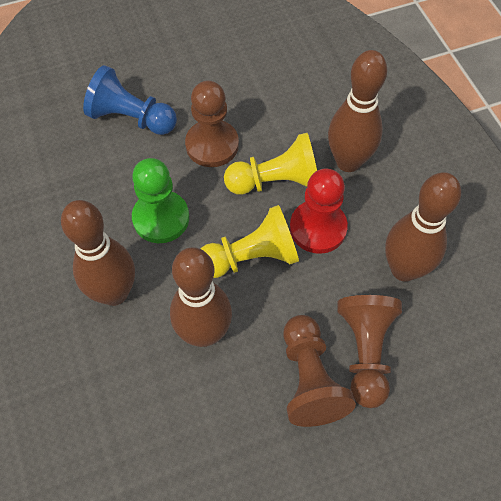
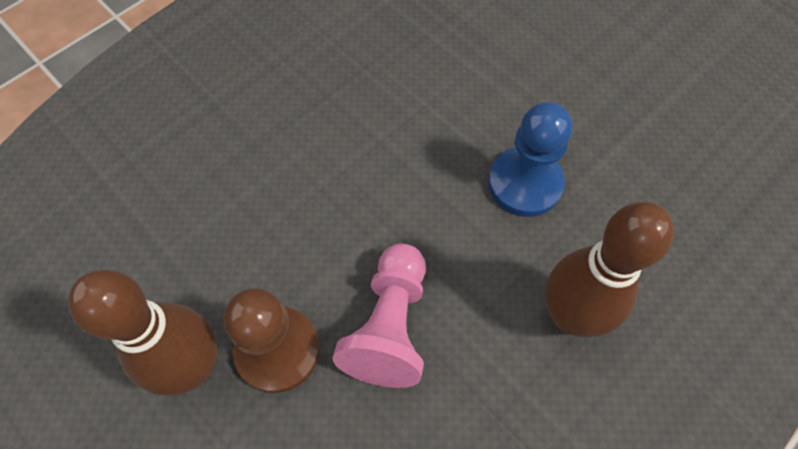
brown bowling pin: 4 -> 2
brown pawn: 3 -> 1
green pawn: 1 -> 0
pink pawn: 0 -> 1
red pawn: 1 -> 0
yellow pawn: 2 -> 0

